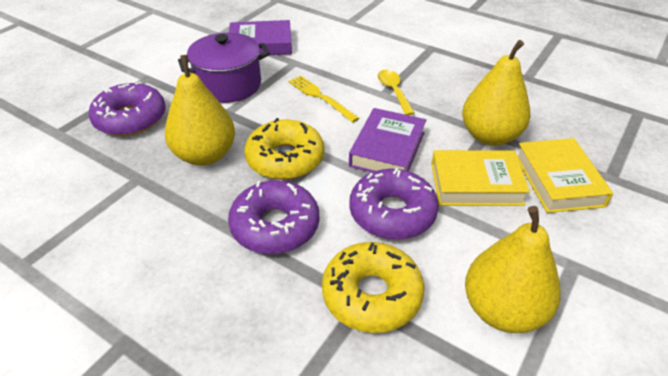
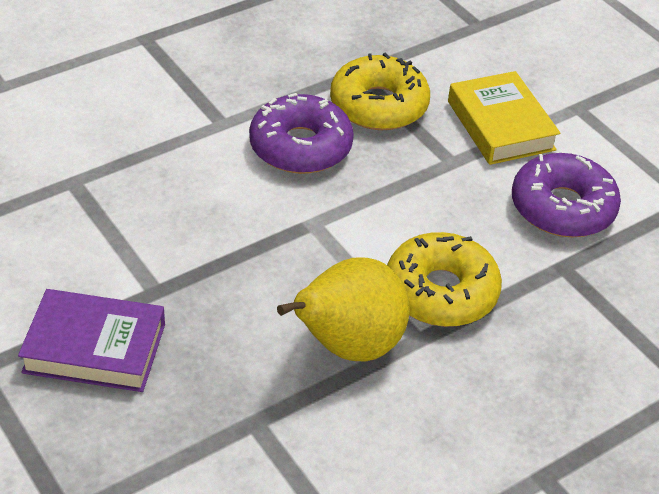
purple book: 2 -> 1
purple donut: 3 -> 2
purple pot: 1 -> 0
yellow book: 2 -> 1
yellow fork: 1 -> 0
yellow pear: 3 -> 1
yellow spoon: 1 -> 0

